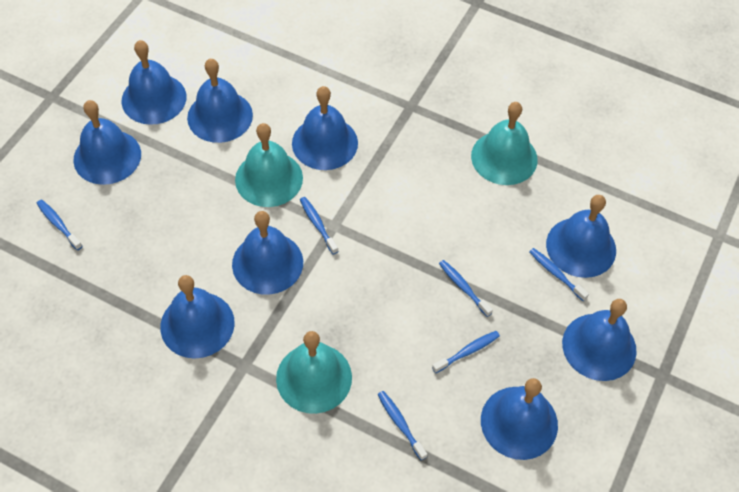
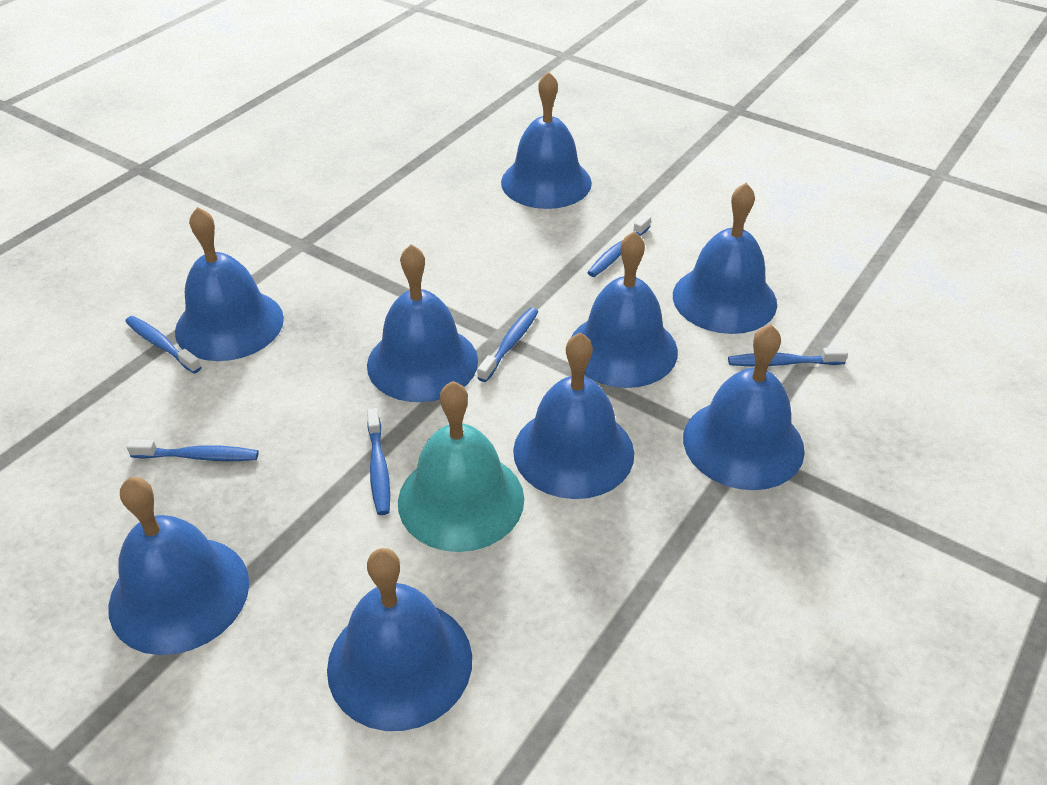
turquoise bell: 3 -> 1

